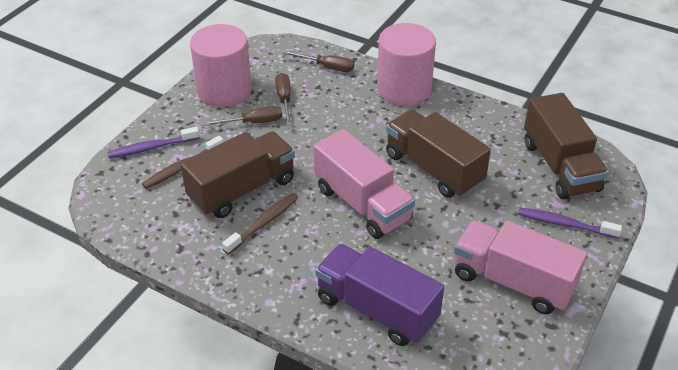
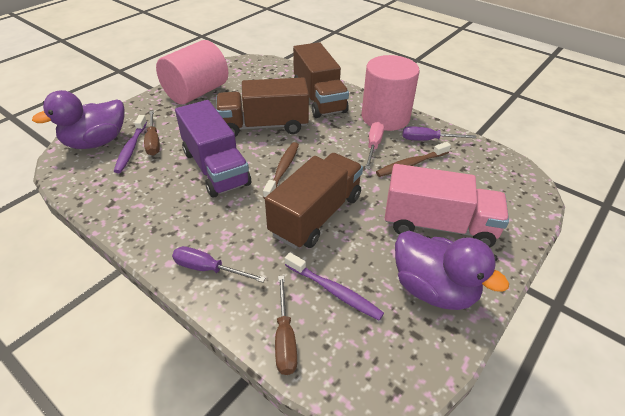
brown screwdriver: 3 -> 2
pink screwdriver: 0 -> 1
pink truck: 2 -> 1
purple duck: 0 -> 2
purple screwdriver: 0 -> 2

